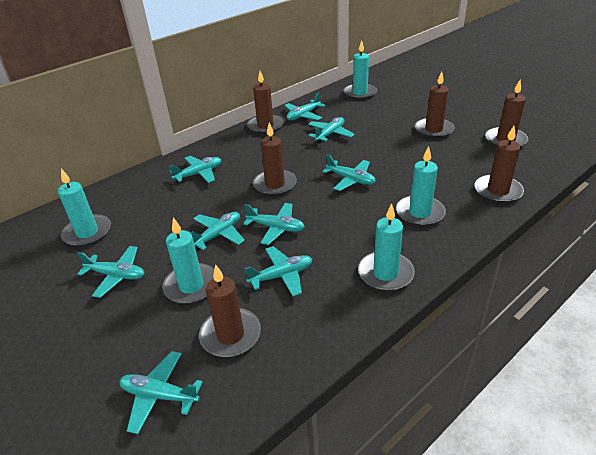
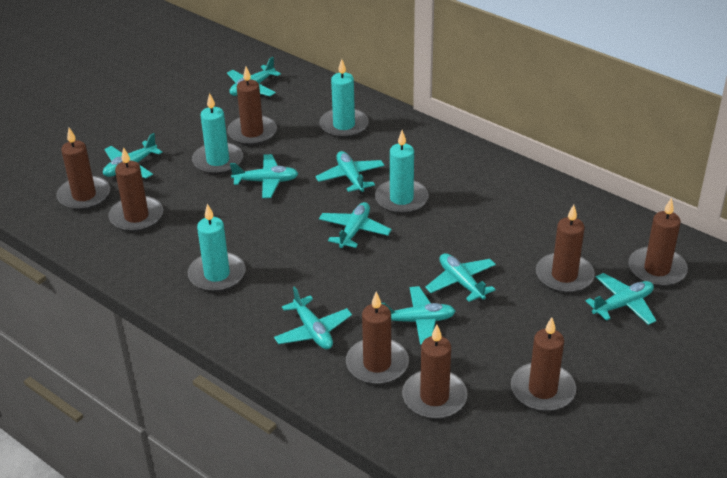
brown candle: 6 -> 8
turquoise candle: 5 -> 4

